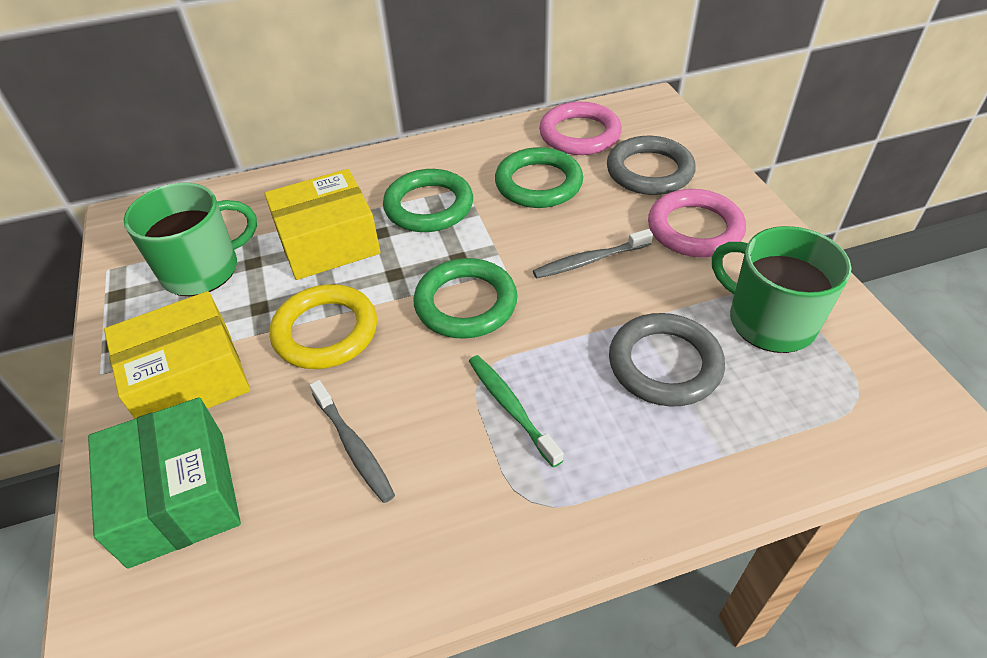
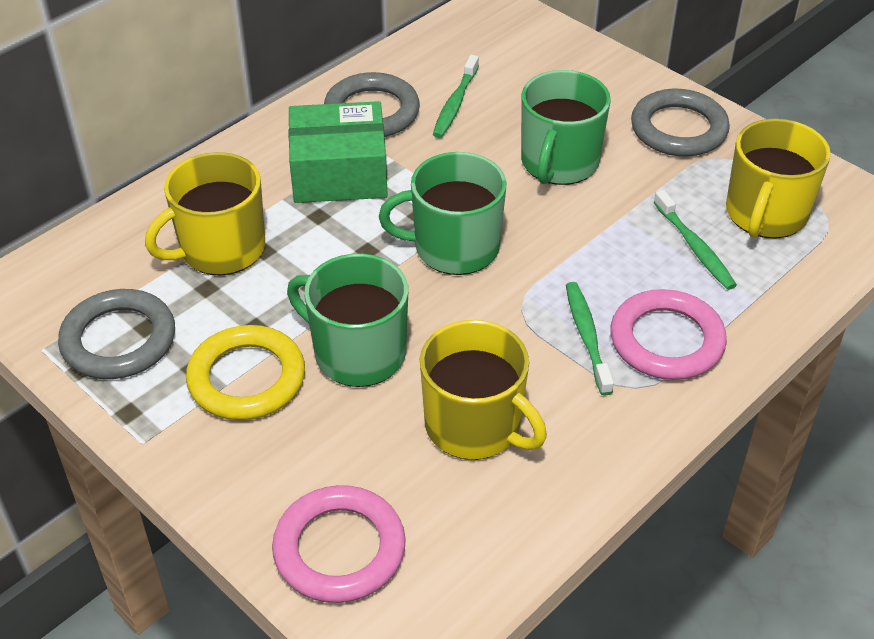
green mug: 2 -> 3
green ring: 3 -> 0
green toothbrush: 1 -> 3
grey ring: 2 -> 3
grey toothbrush: 2 -> 0
yellow box: 2 -> 0
yellow mug: 0 -> 3

